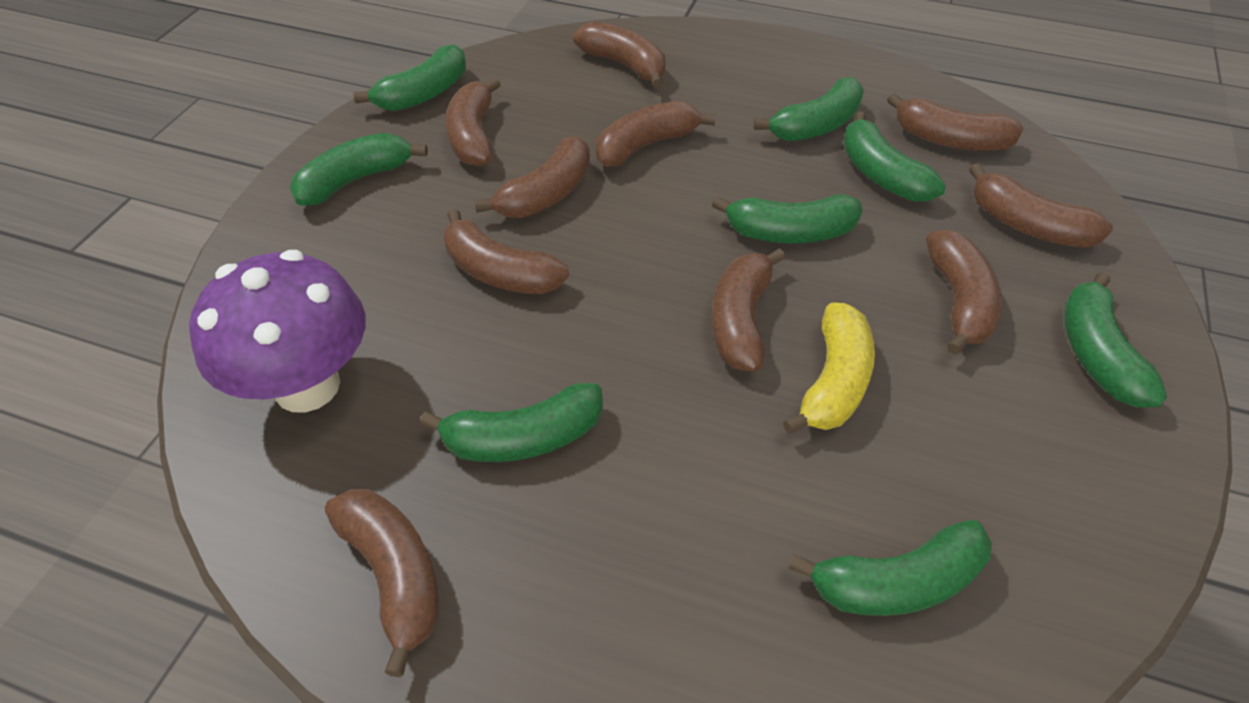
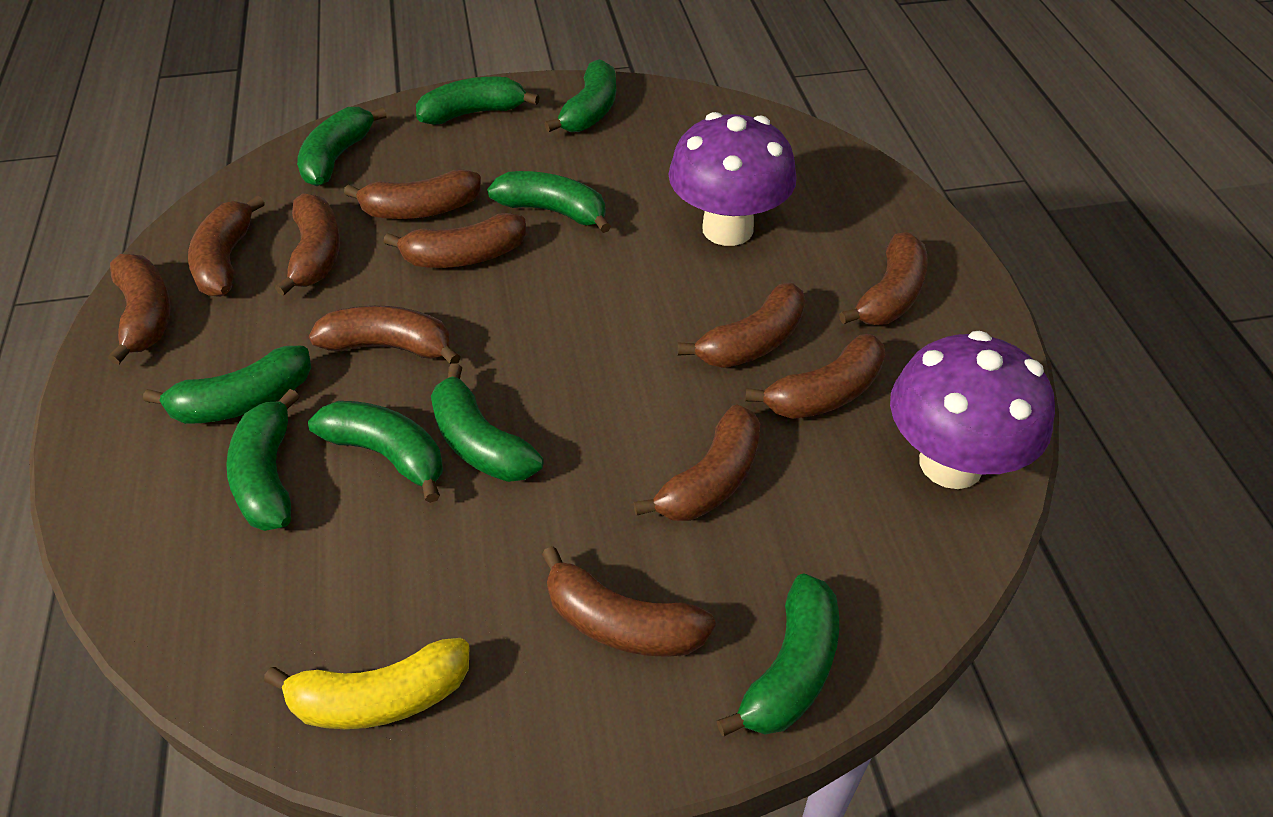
brown banana: 10 -> 11
green banana: 8 -> 9
purple mushroom: 1 -> 2

